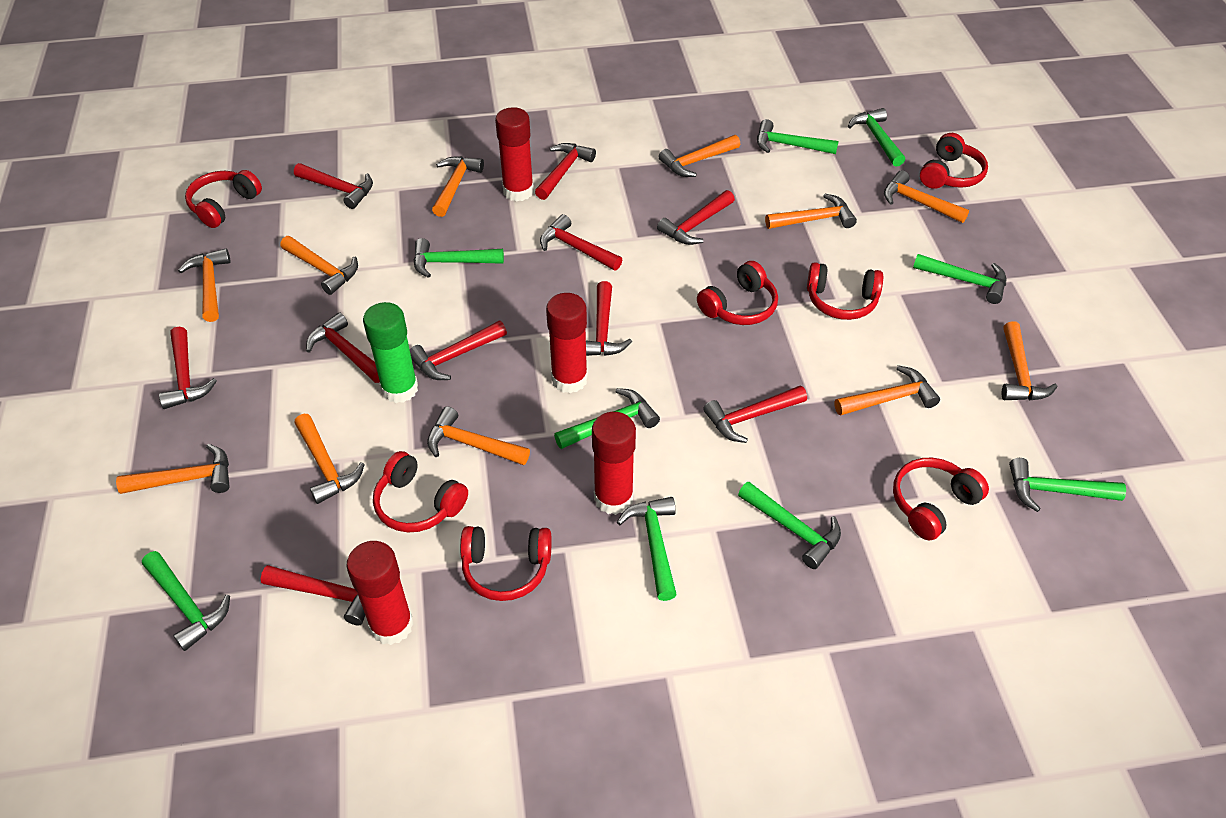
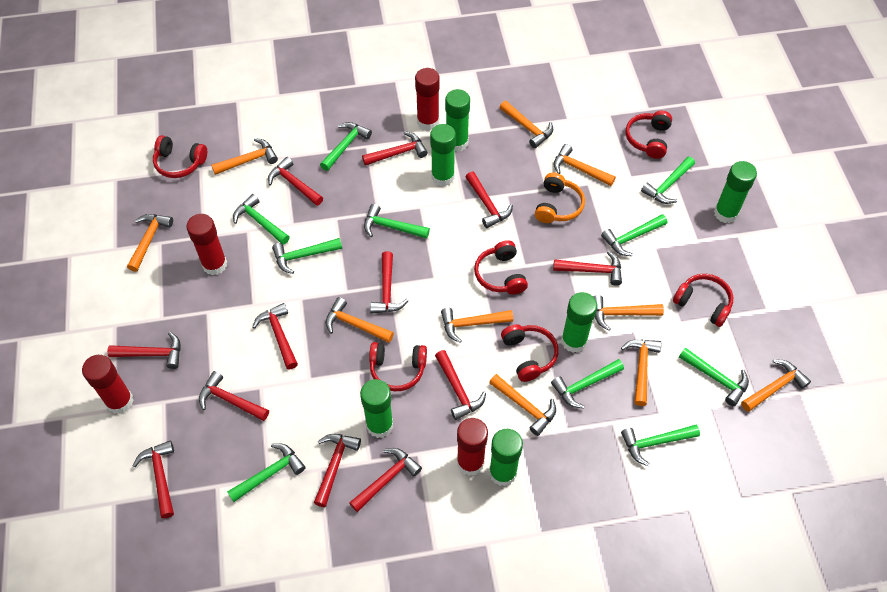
green glue stick: 1 -> 6
green hammer: 9 -> 10
orange hammer: 11 -> 10
orange headphones: 0 -> 1
red hammer: 10 -> 12
red headphones: 7 -> 6

